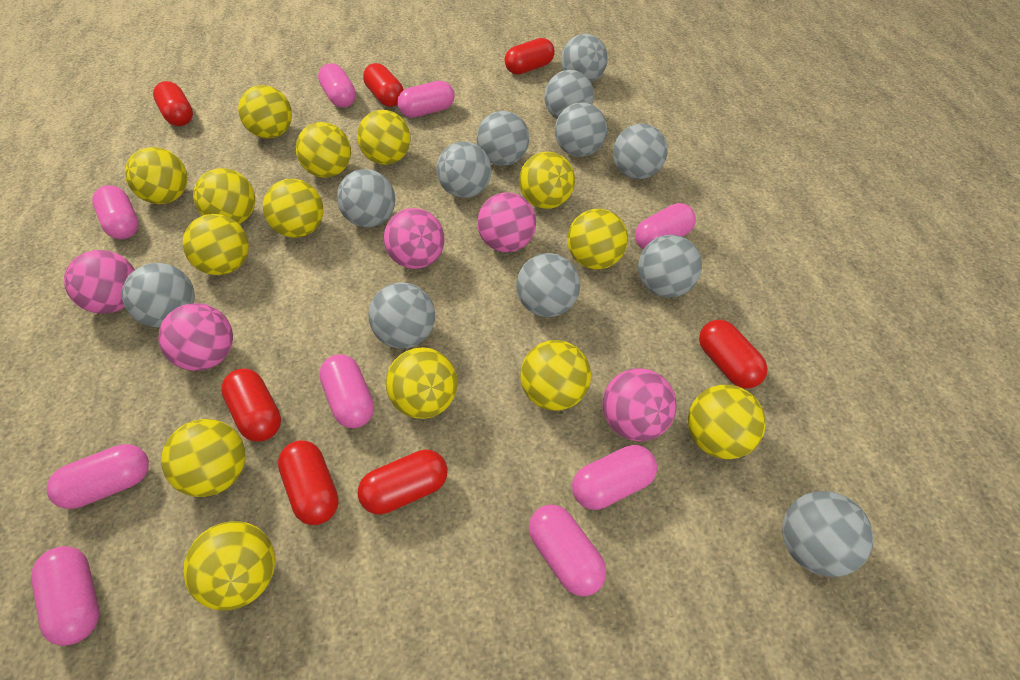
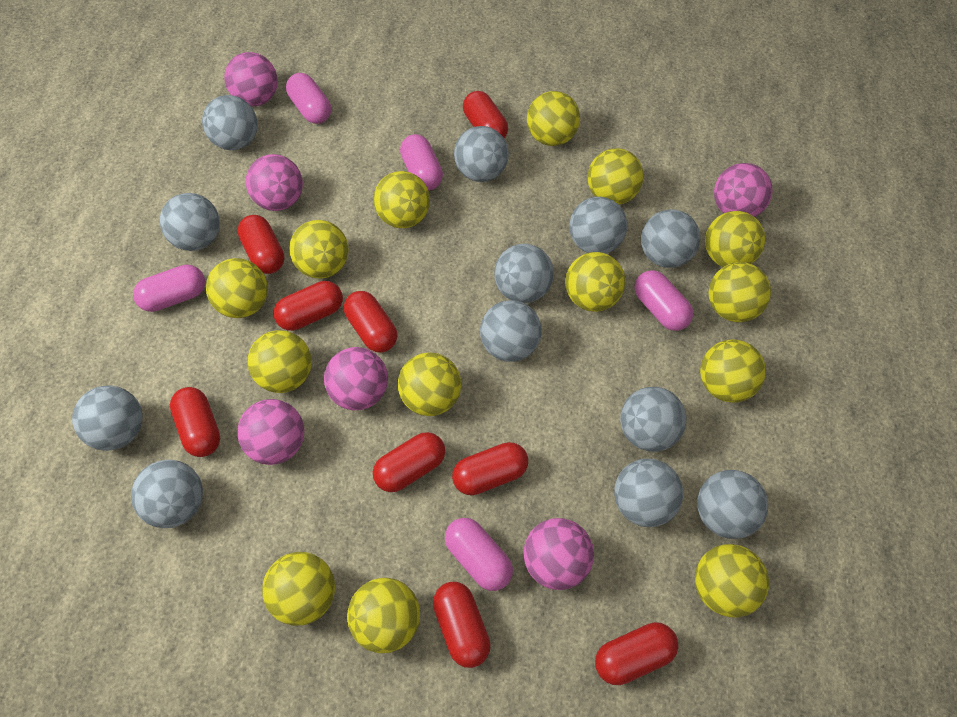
pink ball: 5 -> 6
pink capsule: 9 -> 5
red capsule: 7 -> 9

